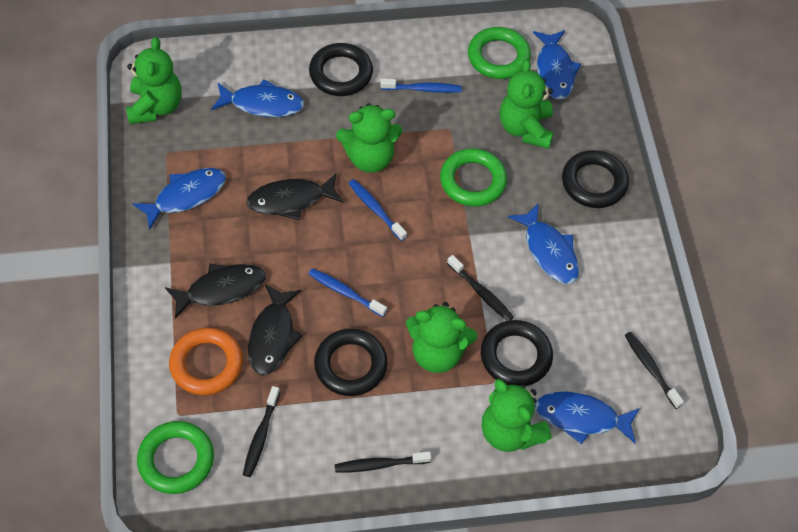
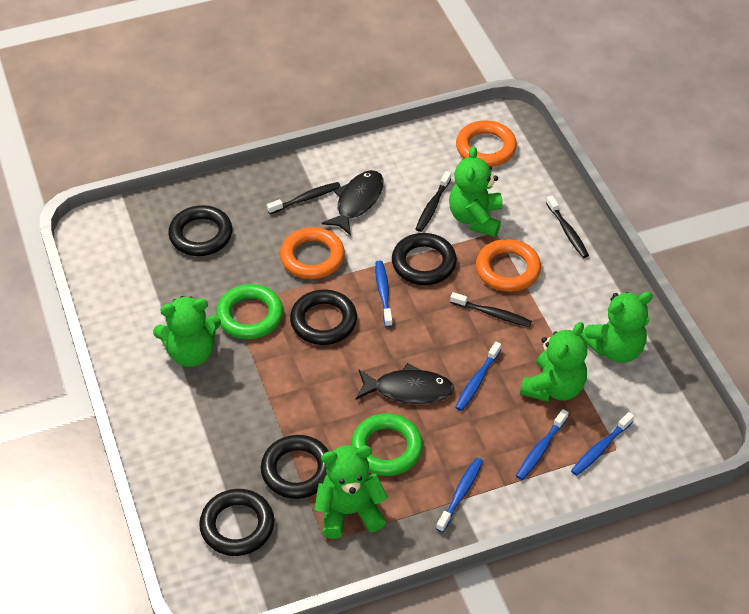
black fish: 3 -> 2
black ring: 4 -> 5
blue fish: 5 -> 0
blue toothbrush: 3 -> 5
green ring: 3 -> 2
orange ring: 1 -> 3

